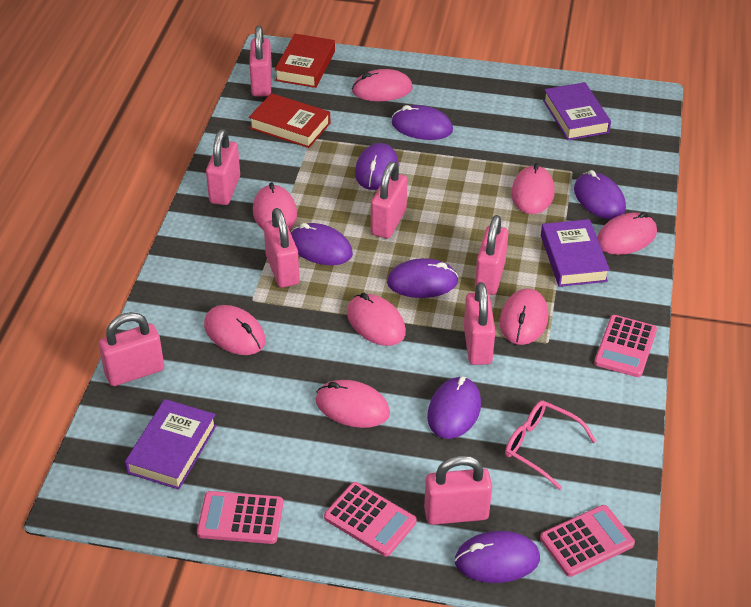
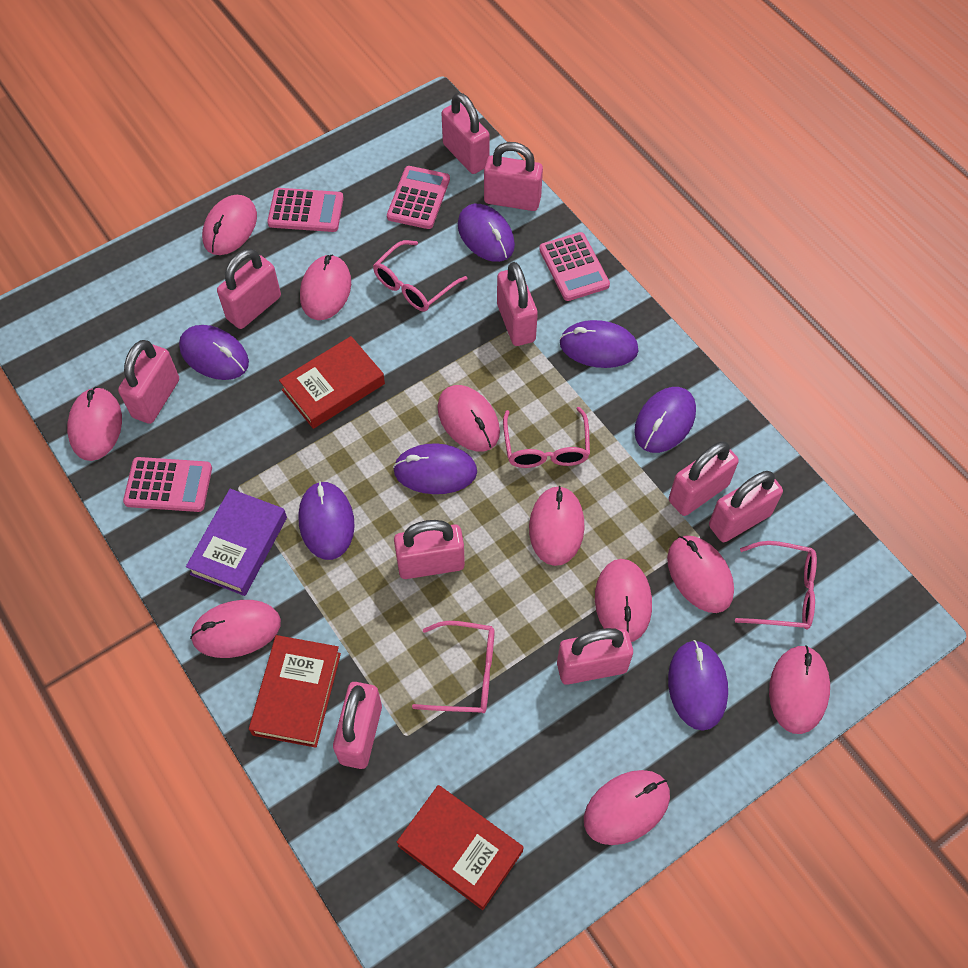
pink glasses: 1 -> 4
pink mouse: 8 -> 10
pink padlock: 8 -> 10
purple book: 3 -> 1
red book: 2 -> 3

